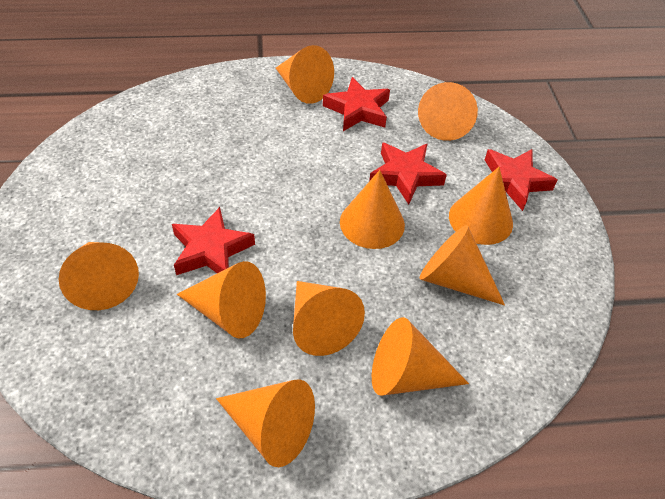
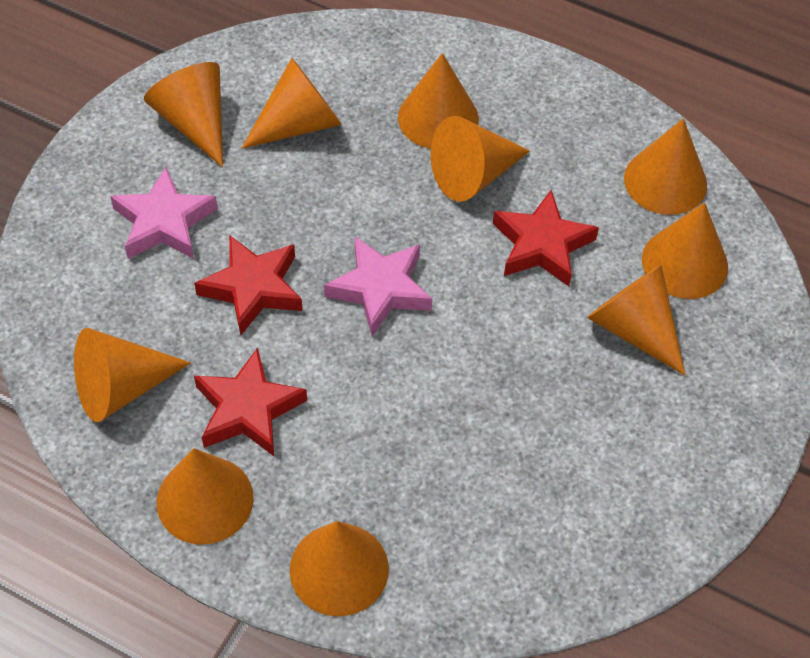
pink star: 0 -> 2
red star: 4 -> 3

